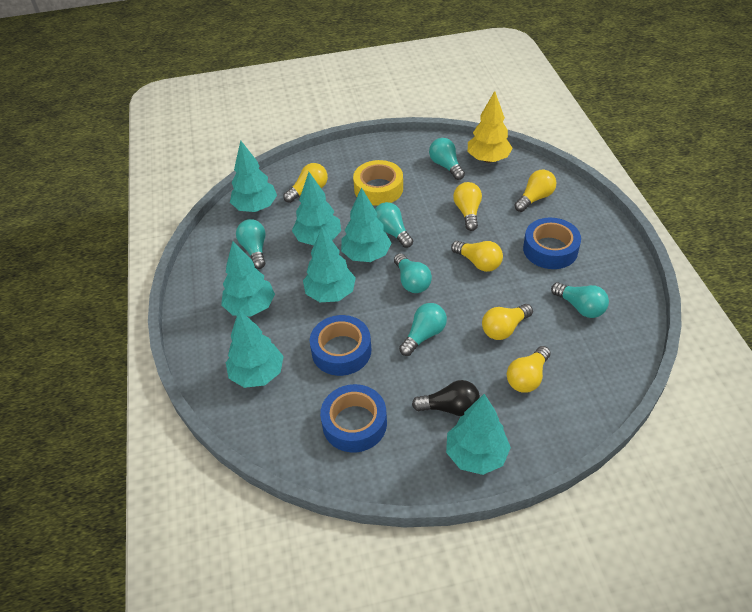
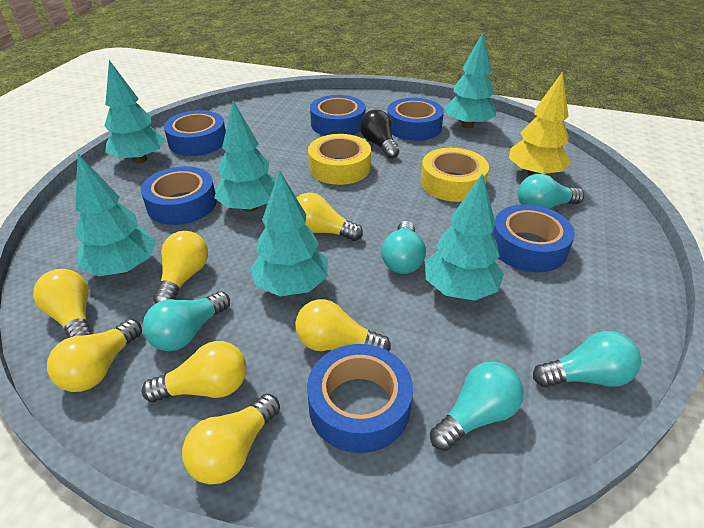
blue tape: 3 -> 6
turquoise light bulb: 6 -> 5
turquoise tree: 7 -> 6
yellow light bulb: 6 -> 7
yellow tape: 1 -> 2

